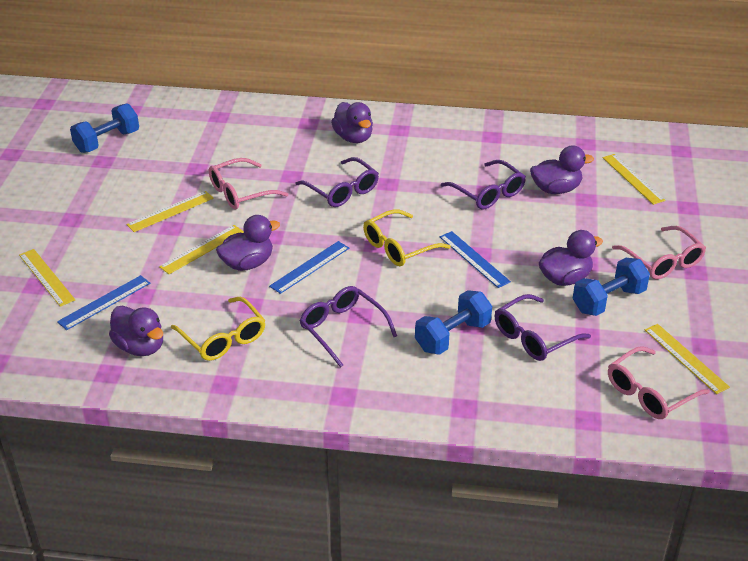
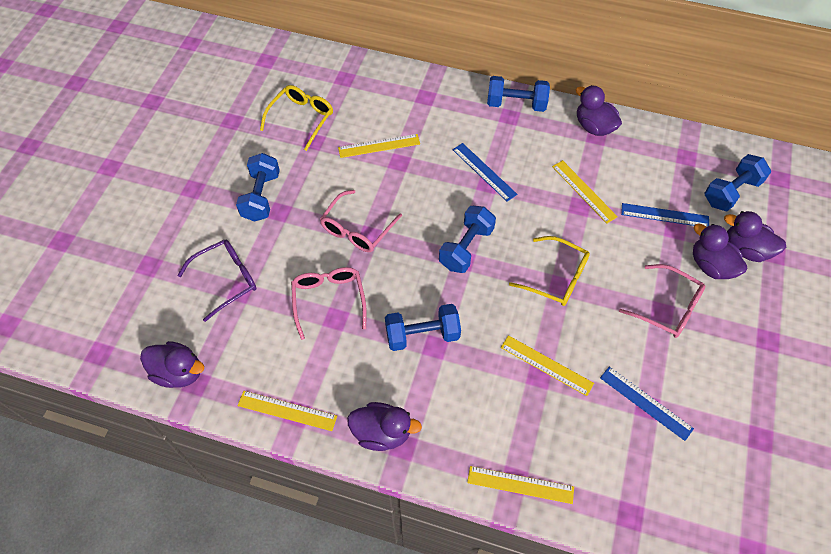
blue dumbbell: 3 -> 5
purple glasses: 4 -> 1

